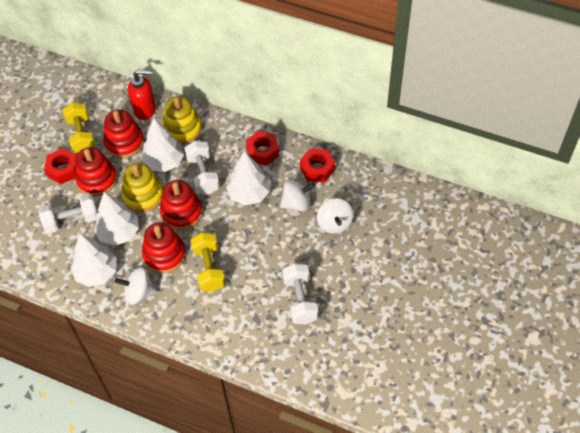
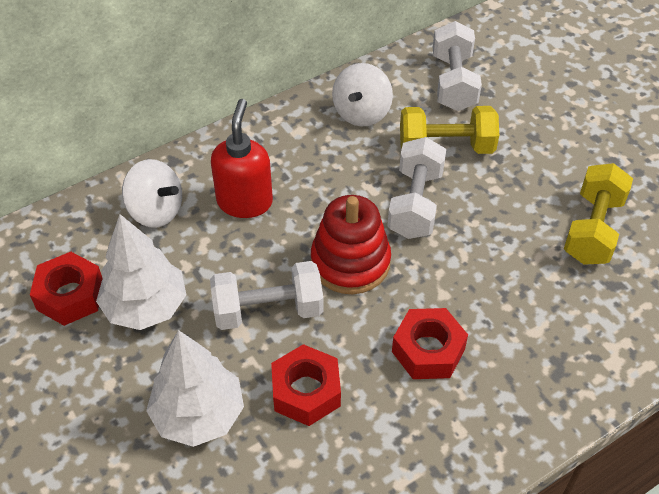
red stacking toy: 4 -> 1
white spinning top: 3 -> 2
white tree: 4 -> 2
yellow stacking toy: 2 -> 0

